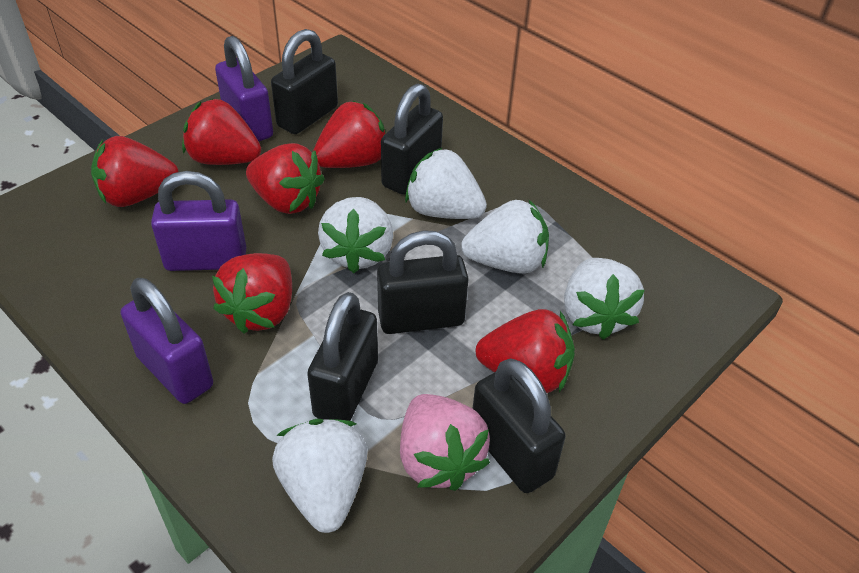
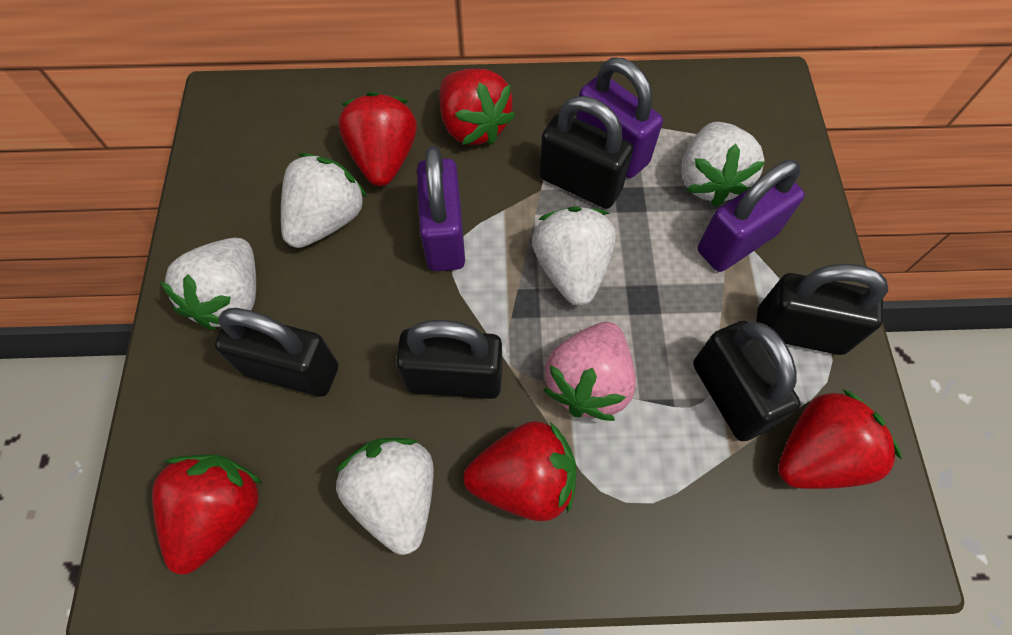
red strawberry: 6 -> 5

